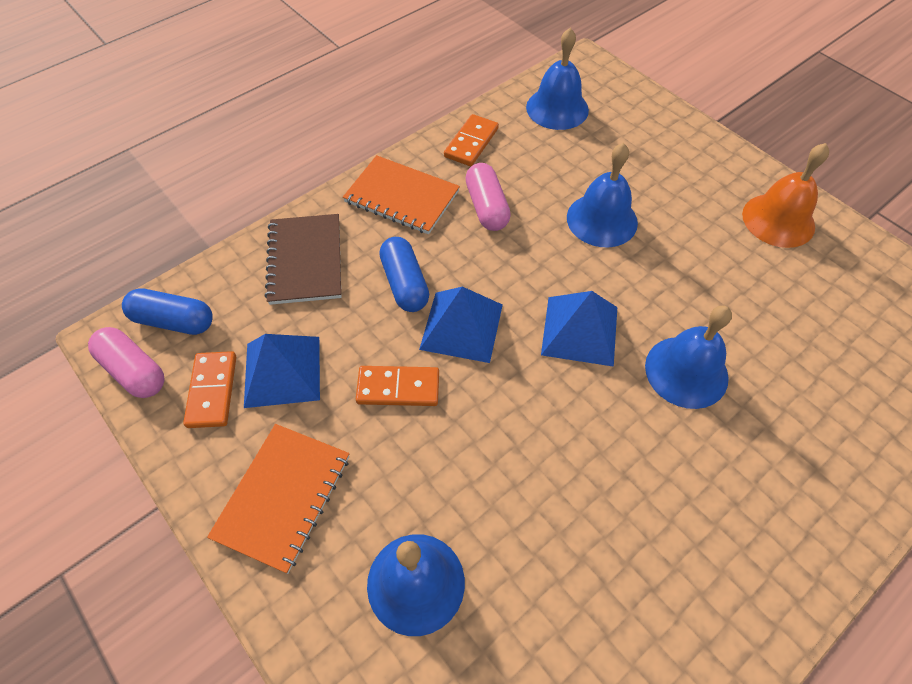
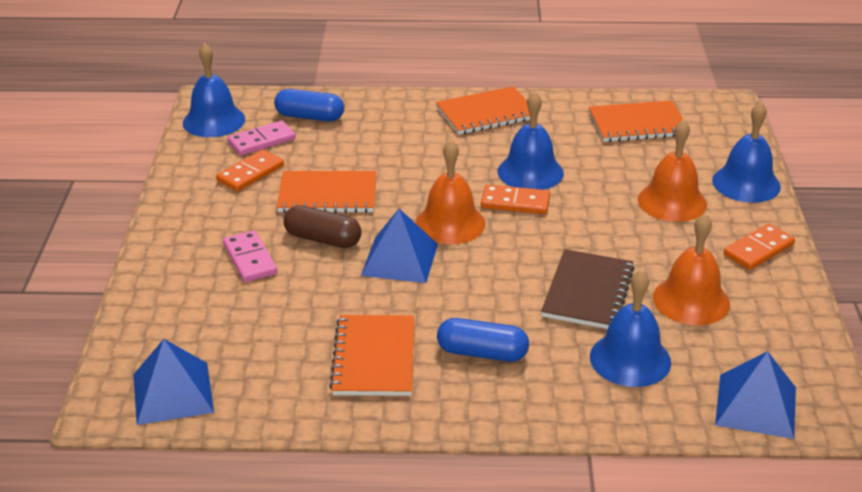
brown capsule: 0 -> 1
orange bell: 1 -> 3
orange notebook: 2 -> 4
pink capsule: 2 -> 0
pink domino: 0 -> 2

